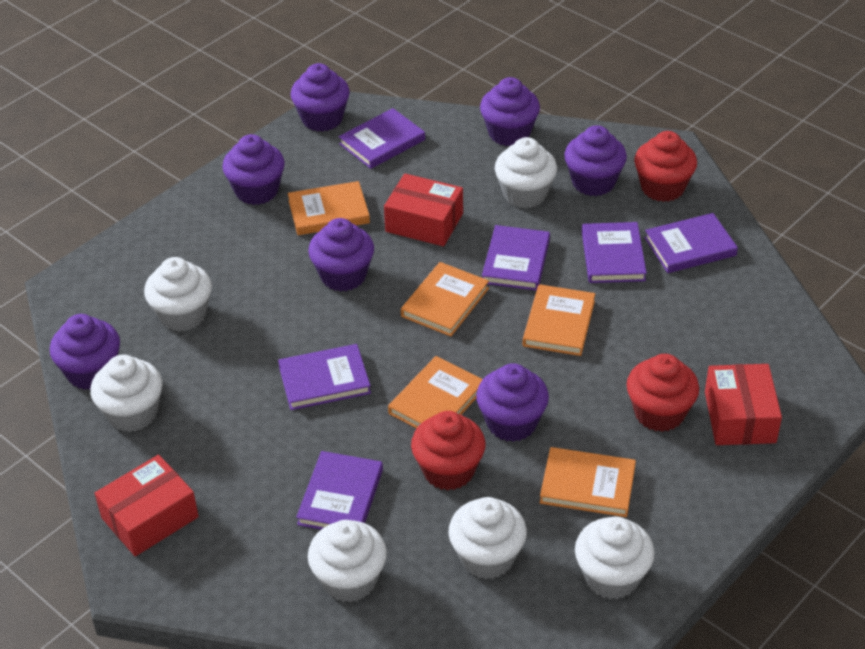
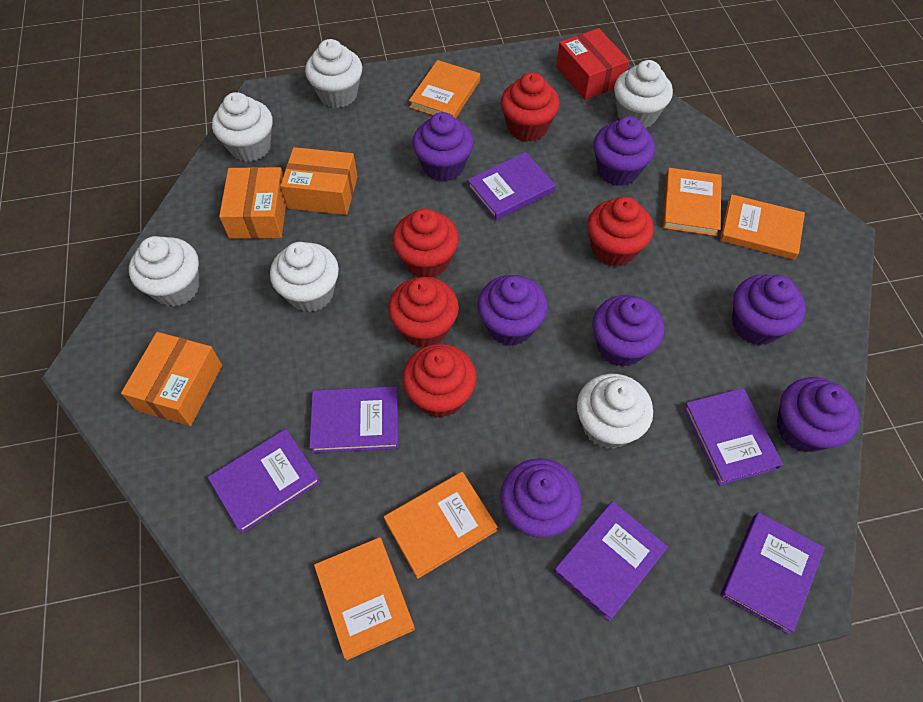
orange box: 0 -> 3
red box: 3 -> 1
red cupcake: 3 -> 5

